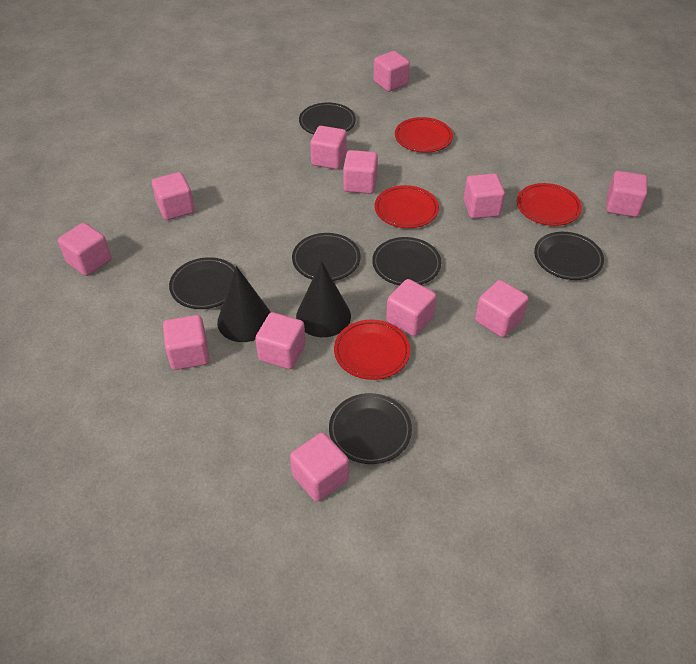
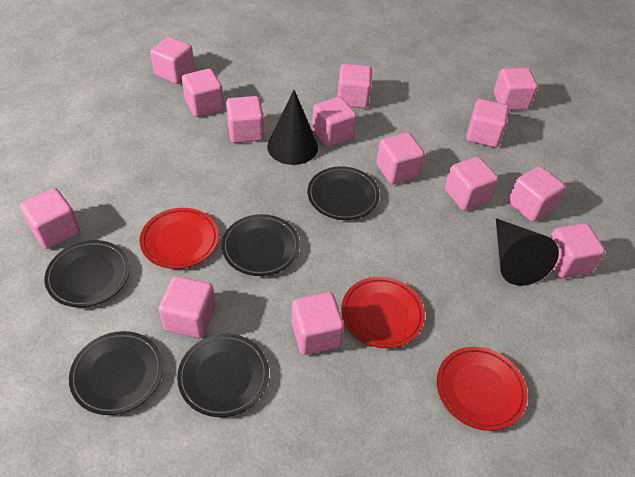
black plate: 6 -> 5
pink cube: 12 -> 14
red plate: 4 -> 3

